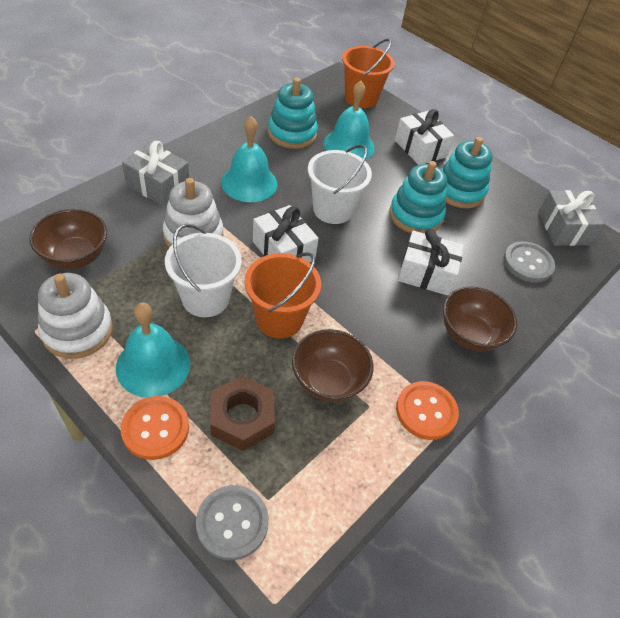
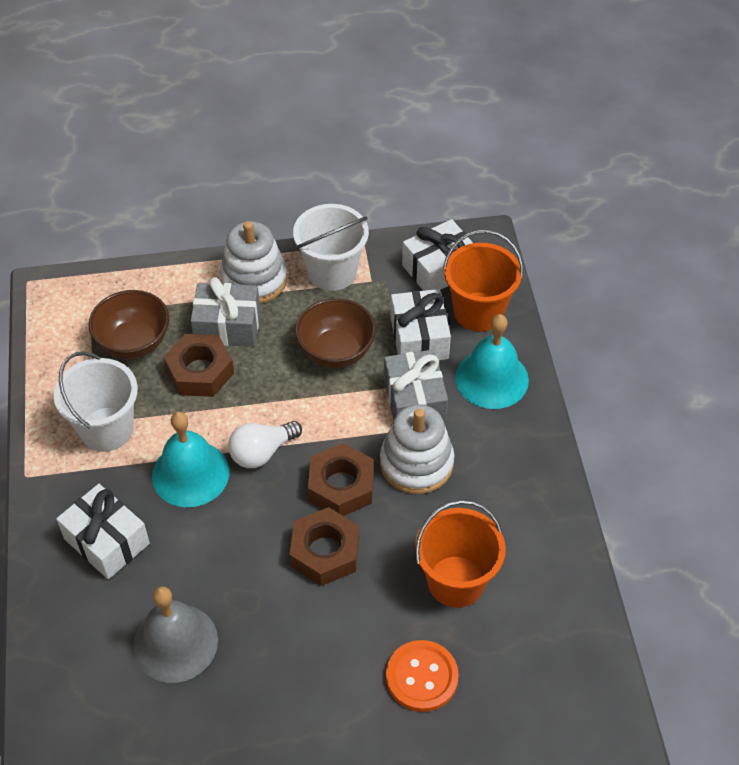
brown bowl: 3 -> 2
brown nut: 1 -> 3
grey bell: 0 -> 1
grey button: 2 -> 0
orange button: 2 -> 1
turquoise bell: 3 -> 2
turquoise stacking toy: 3 -> 0
white light bulb: 0 -> 1

